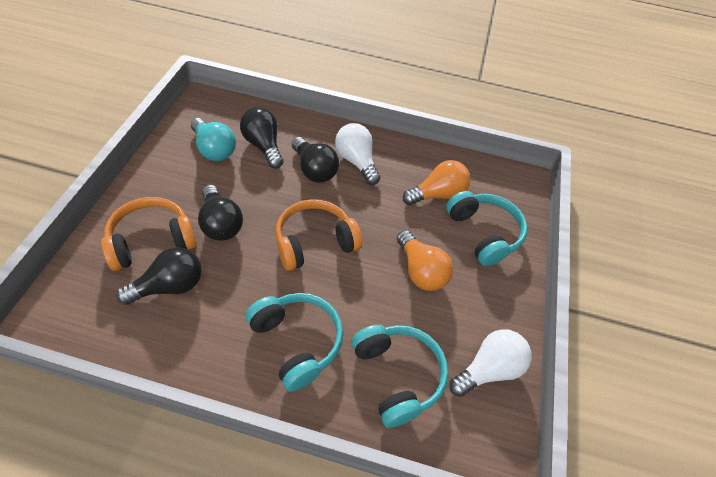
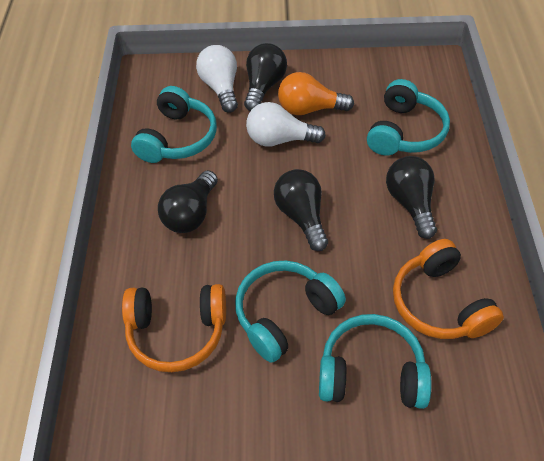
orange light bulb: 2 -> 1
turquoise headphones: 3 -> 4
turquoise light bulb: 1 -> 0

